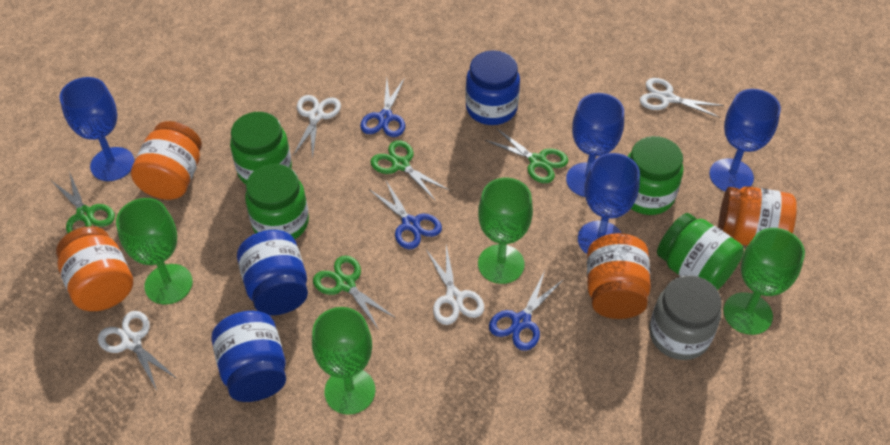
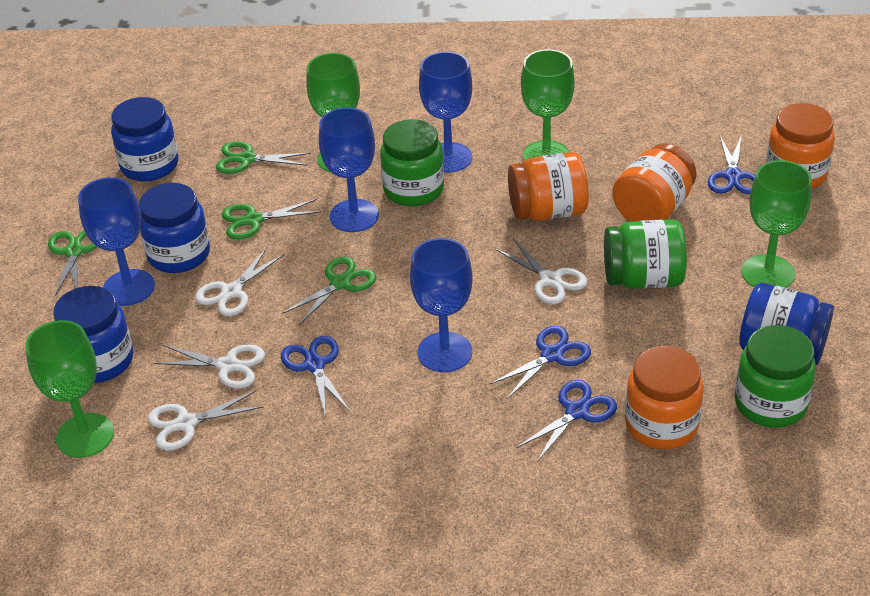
blue jar: 3 -> 4
blue scissors: 3 -> 4
green jar: 4 -> 3
grey jar: 1 -> 0

